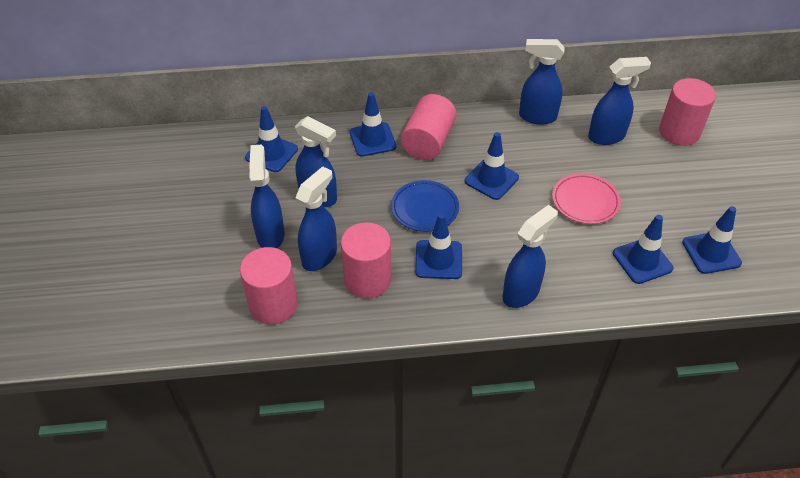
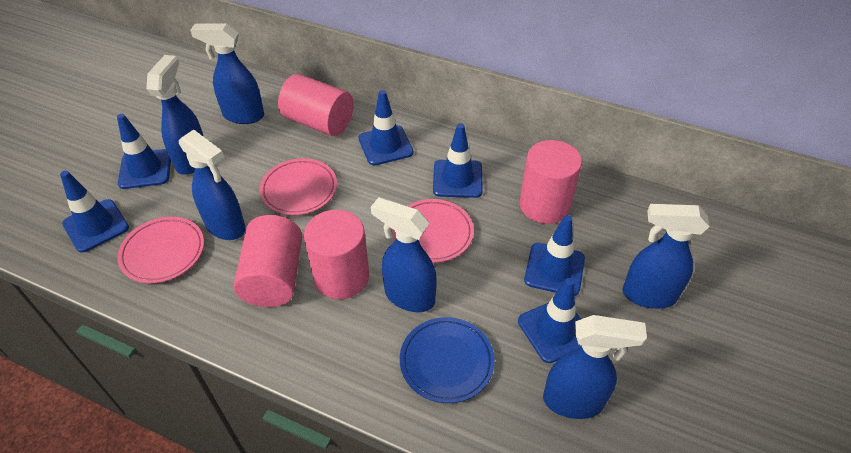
pink plate: 1 -> 3

